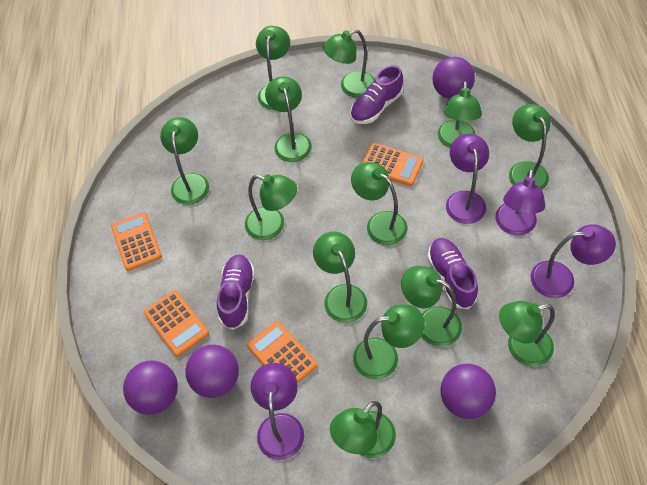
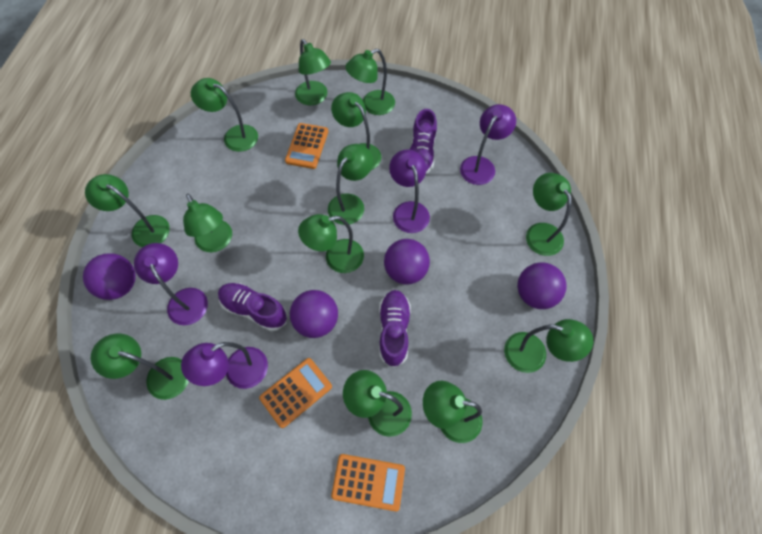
orange calculator: 4 -> 3

